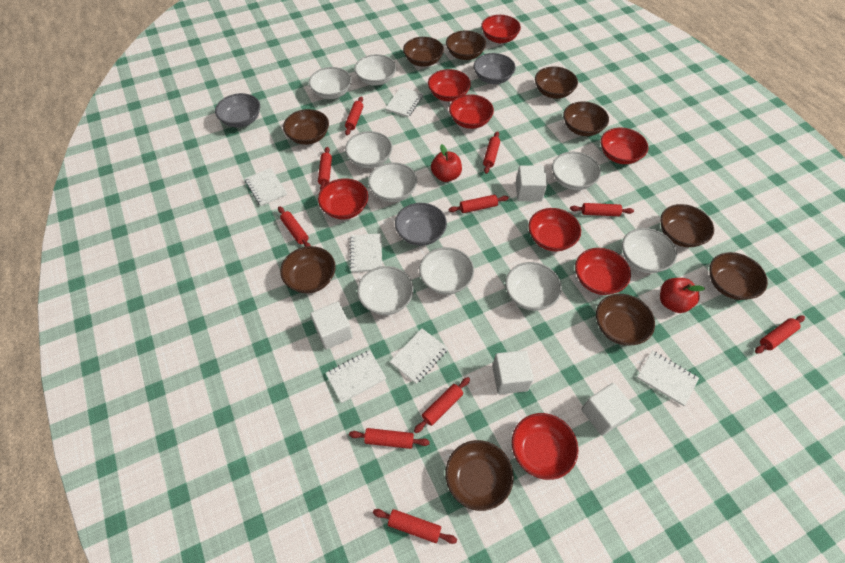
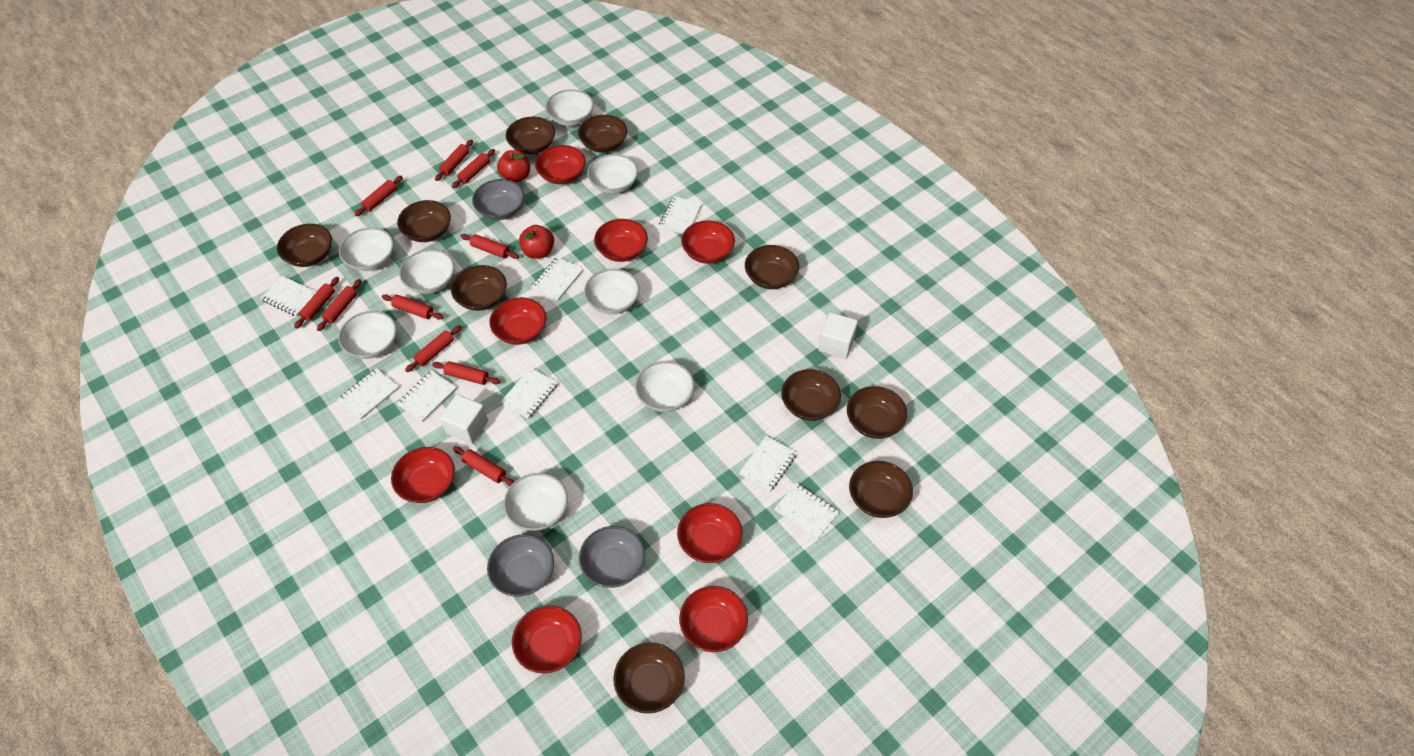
white bowl: 9 -> 8
white cube: 4 -> 2
white notebook: 6 -> 8

